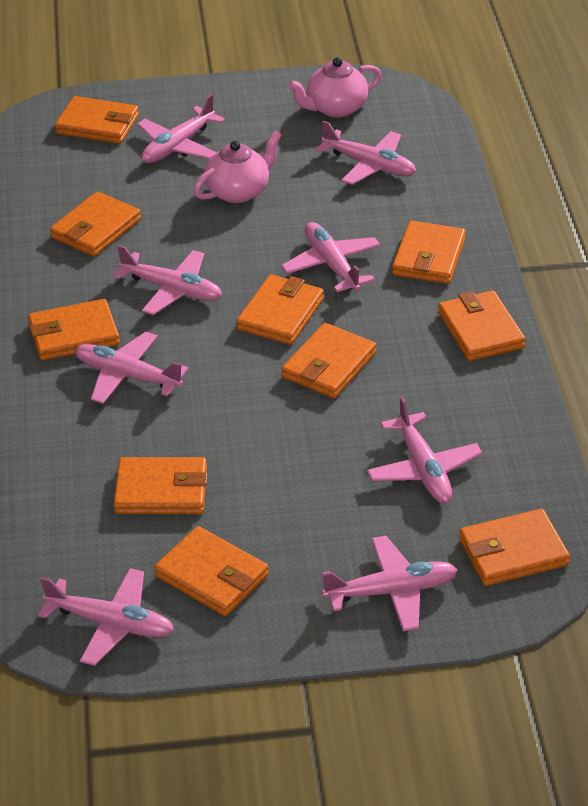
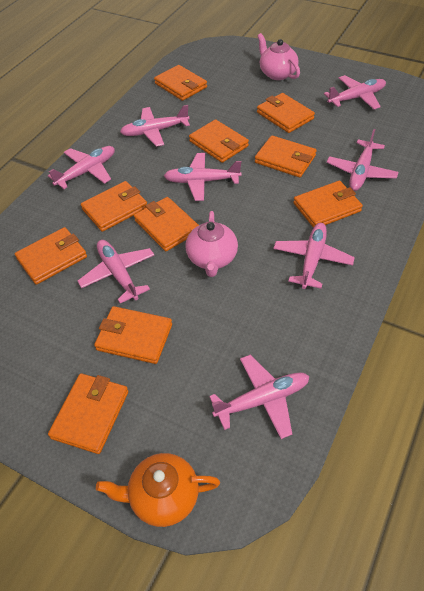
orange teapot: 0 -> 1

